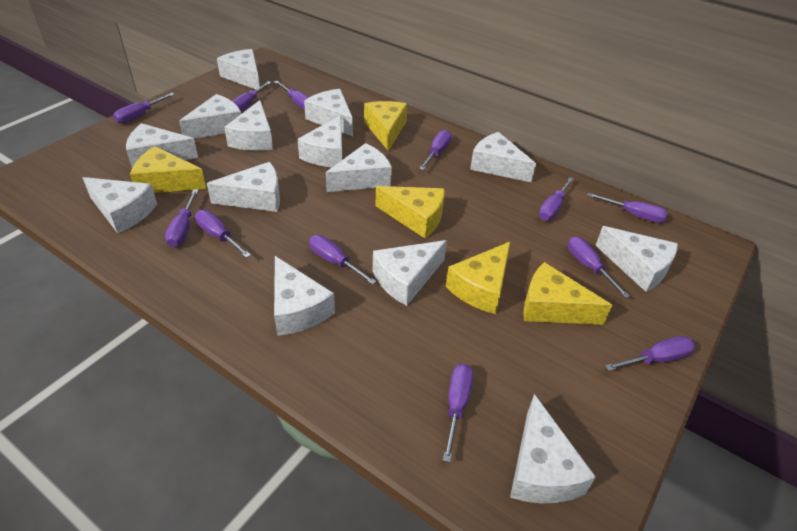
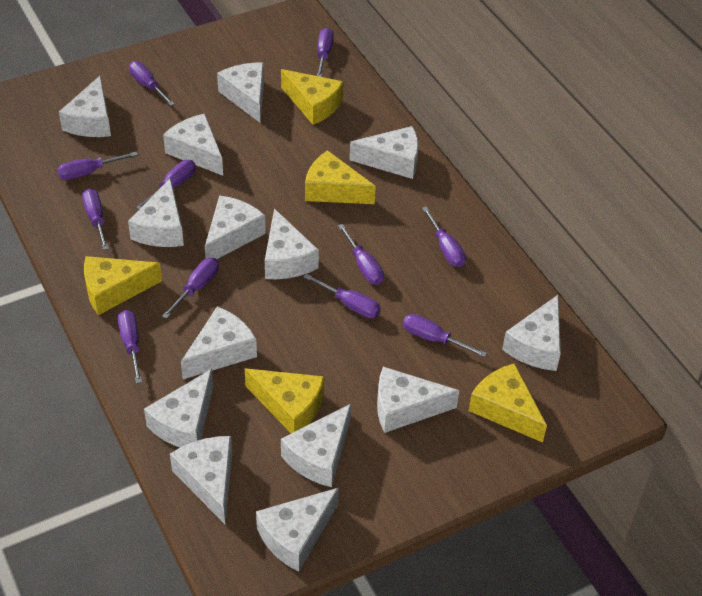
purple screwdriver: 12 -> 11

